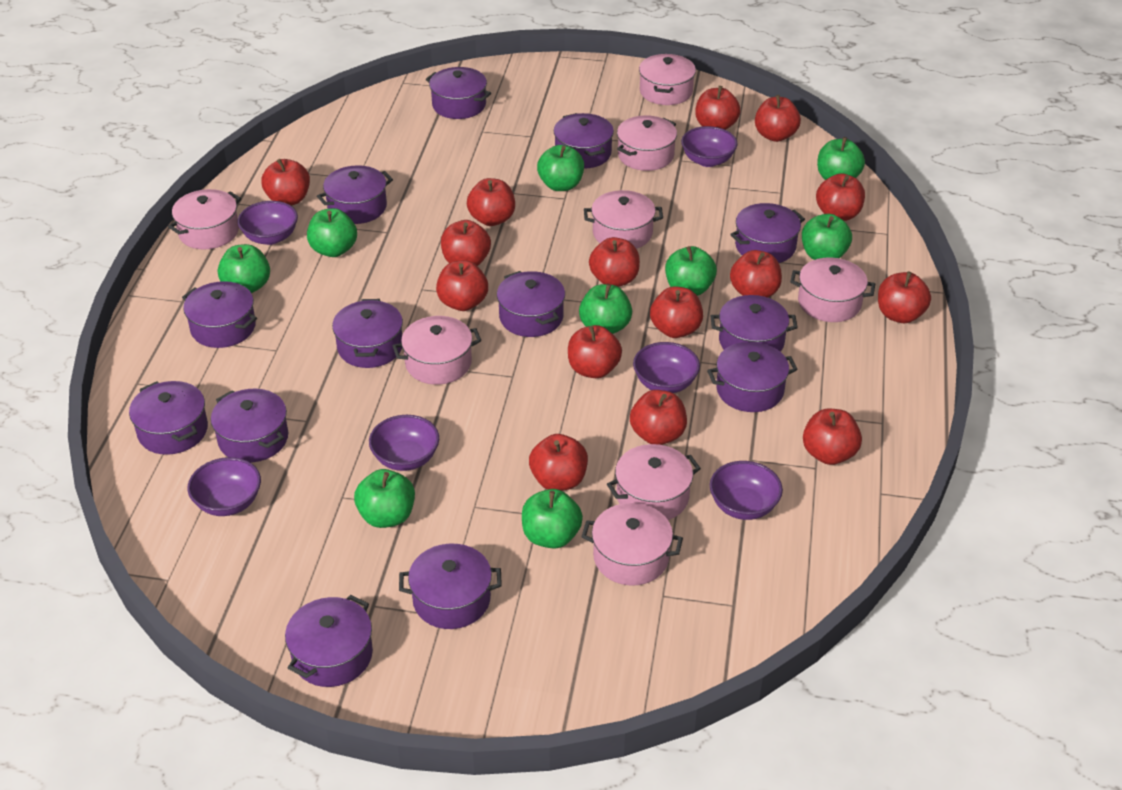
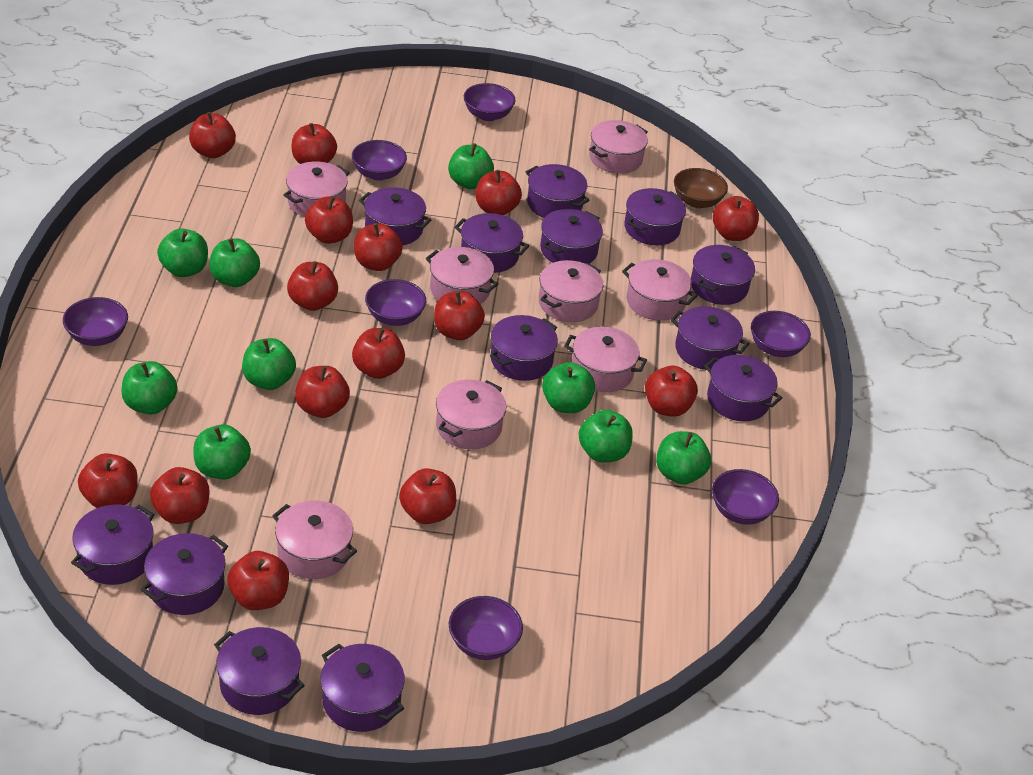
brown bowl: 0 -> 1
purple bowl: 6 -> 7

